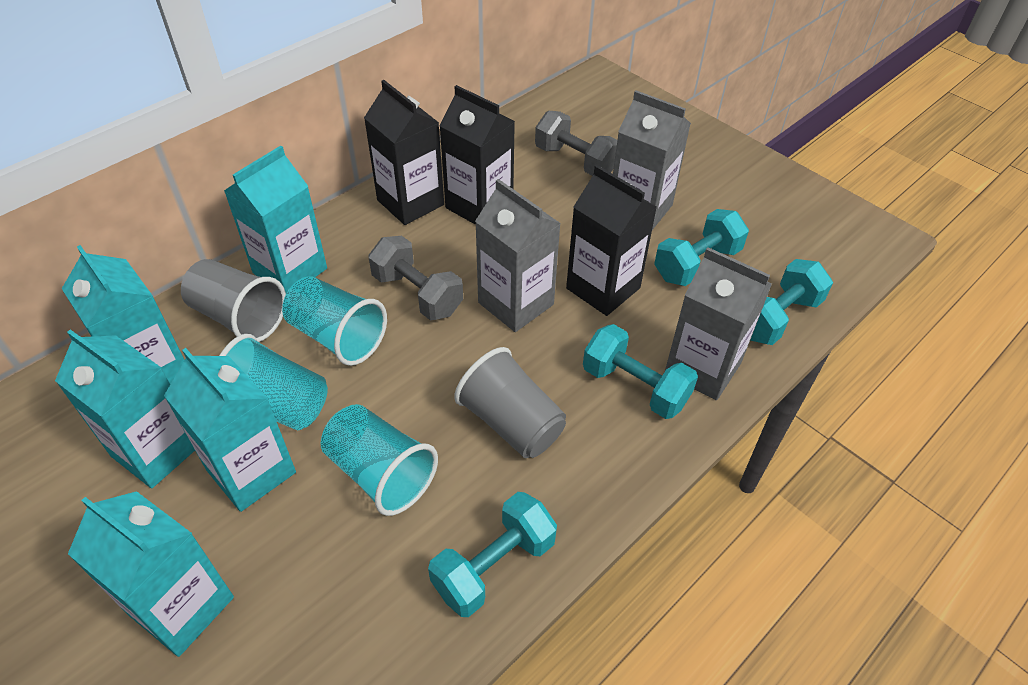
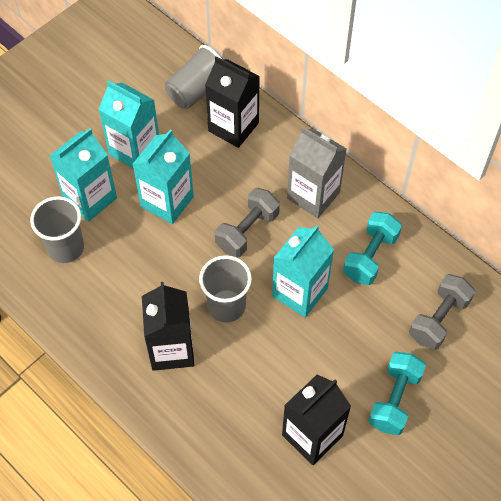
grey carton: 3 -> 1
grey cup: 2 -> 3
turquoise carton: 5 -> 4
turquoise cup: 3 -> 0
turquoise dumbbell: 4 -> 2

